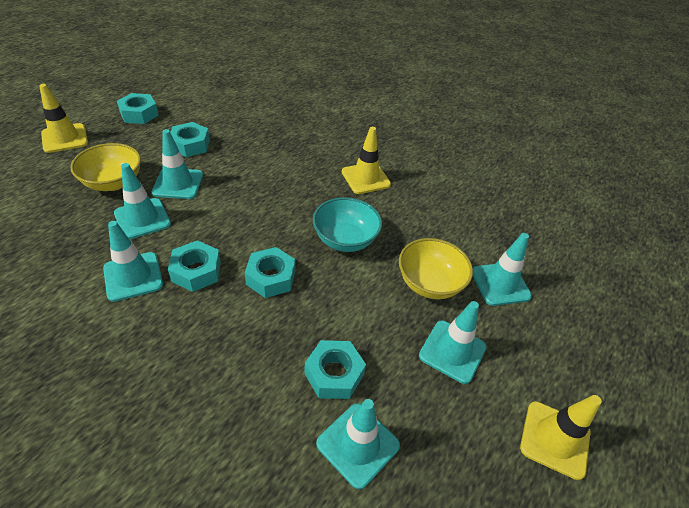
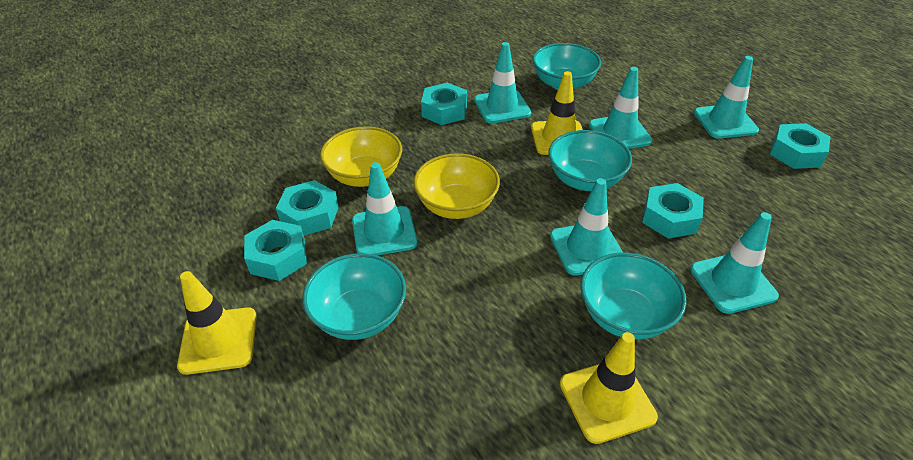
turquoise bowl: 1 -> 4

